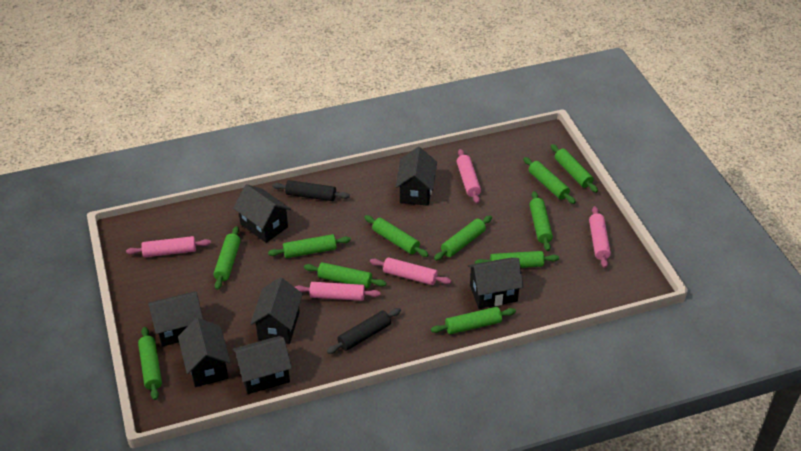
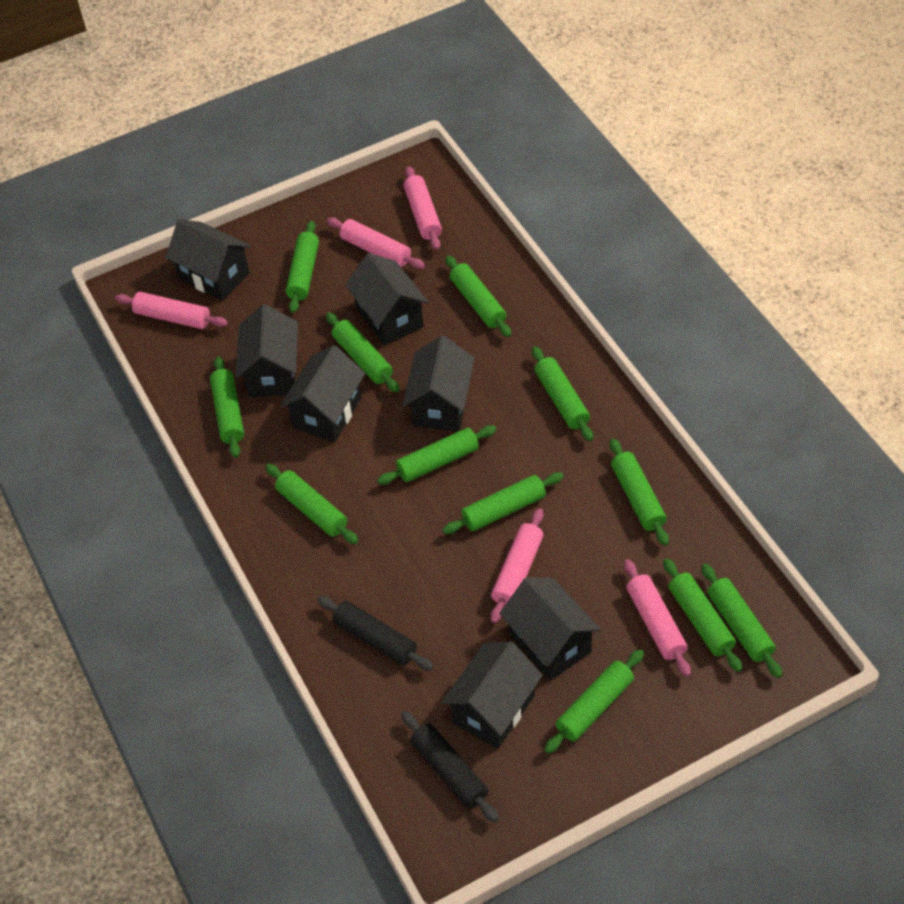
green rolling pin: 11 -> 12

